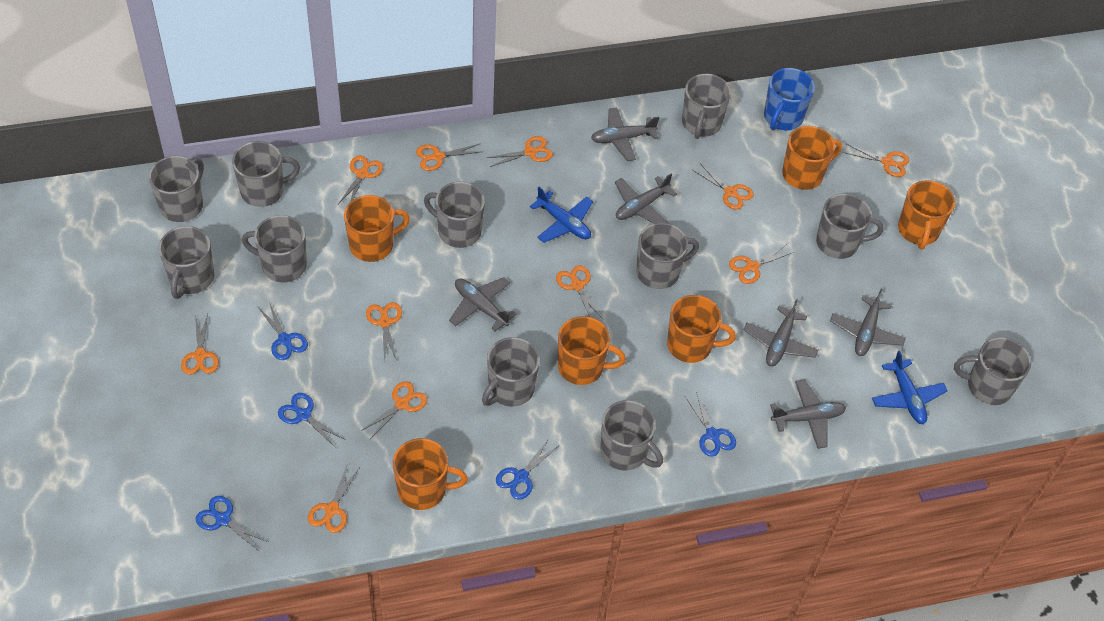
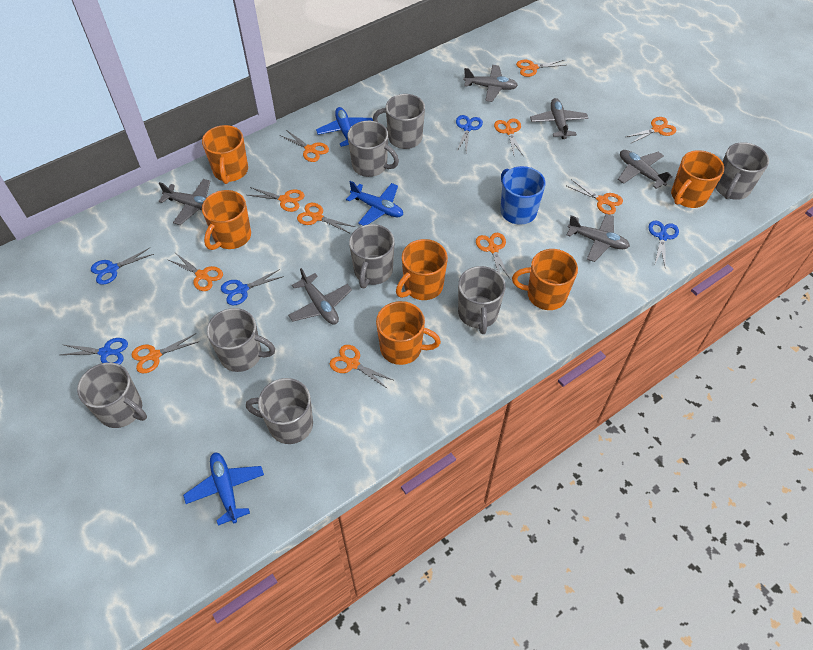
blue plane: 2 -> 3
grey mug: 11 -> 8

